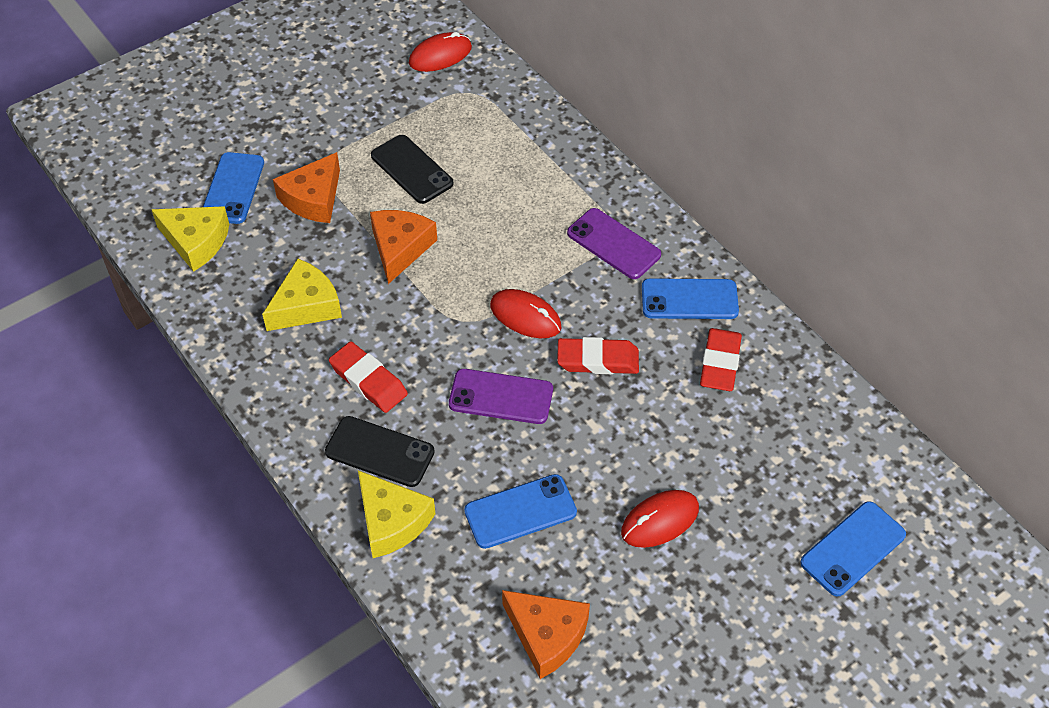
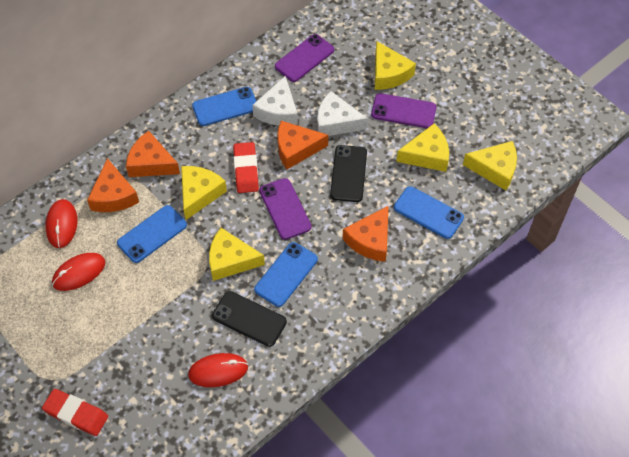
orange cheese: 3 -> 4
purple phone: 2 -> 3
red eraser: 3 -> 2
white cheese: 0 -> 2
yellow cheese: 3 -> 5

